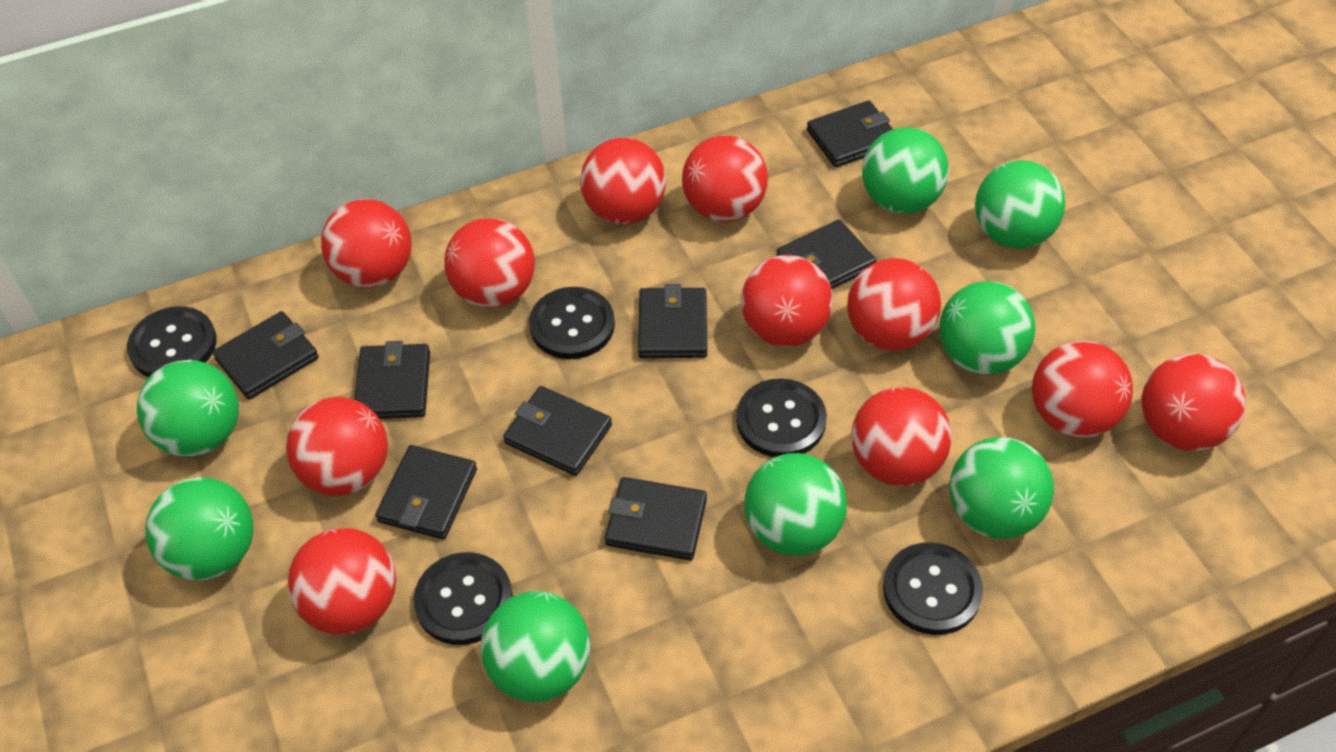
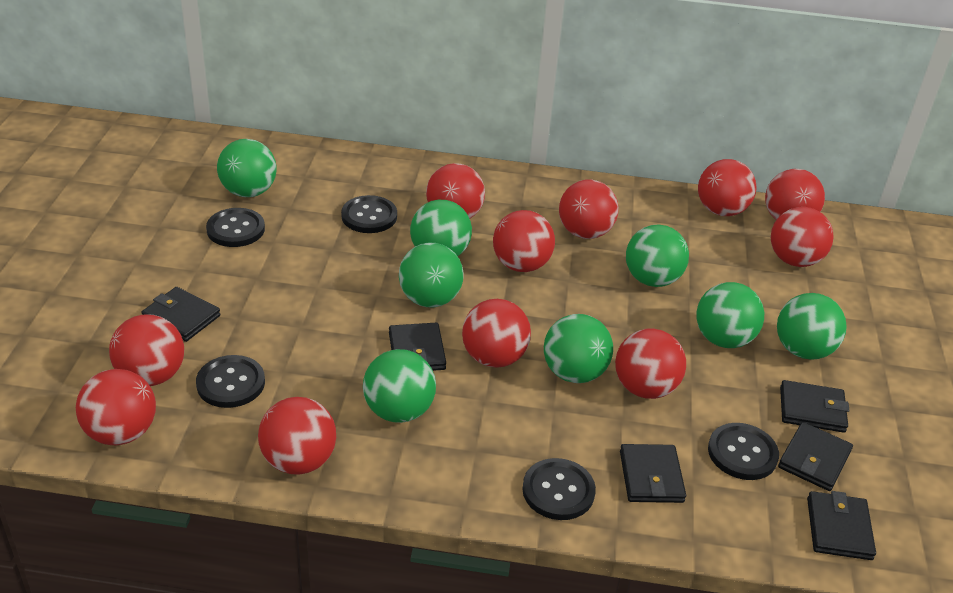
black wallet: 8 -> 6

